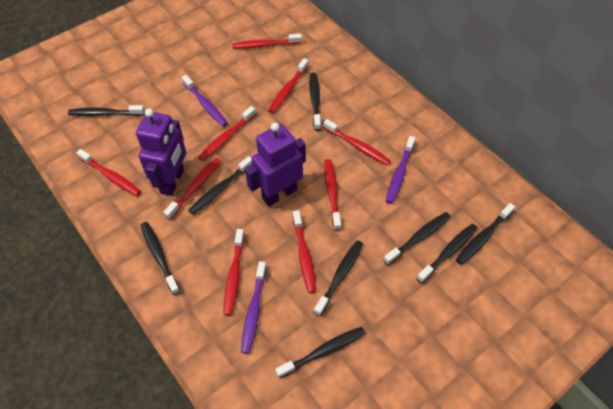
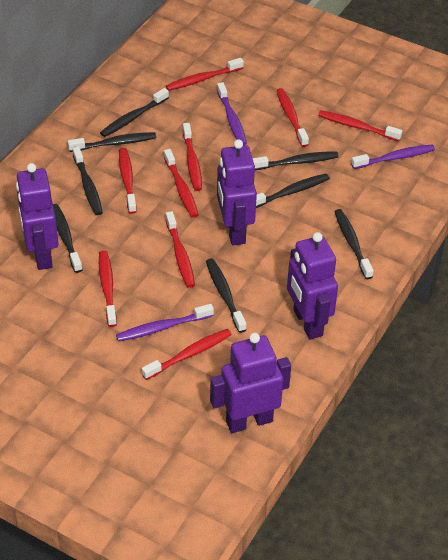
black toothbrush: 9 -> 8
purple robot: 2 -> 4

